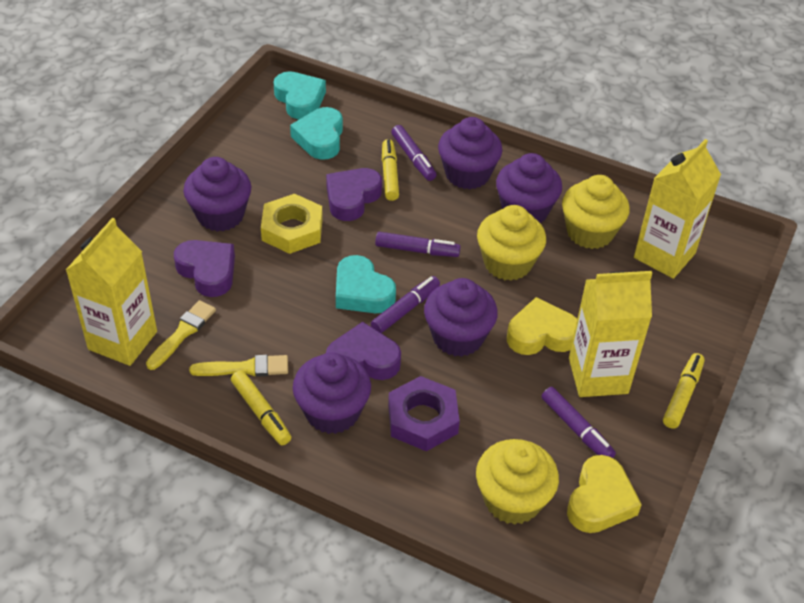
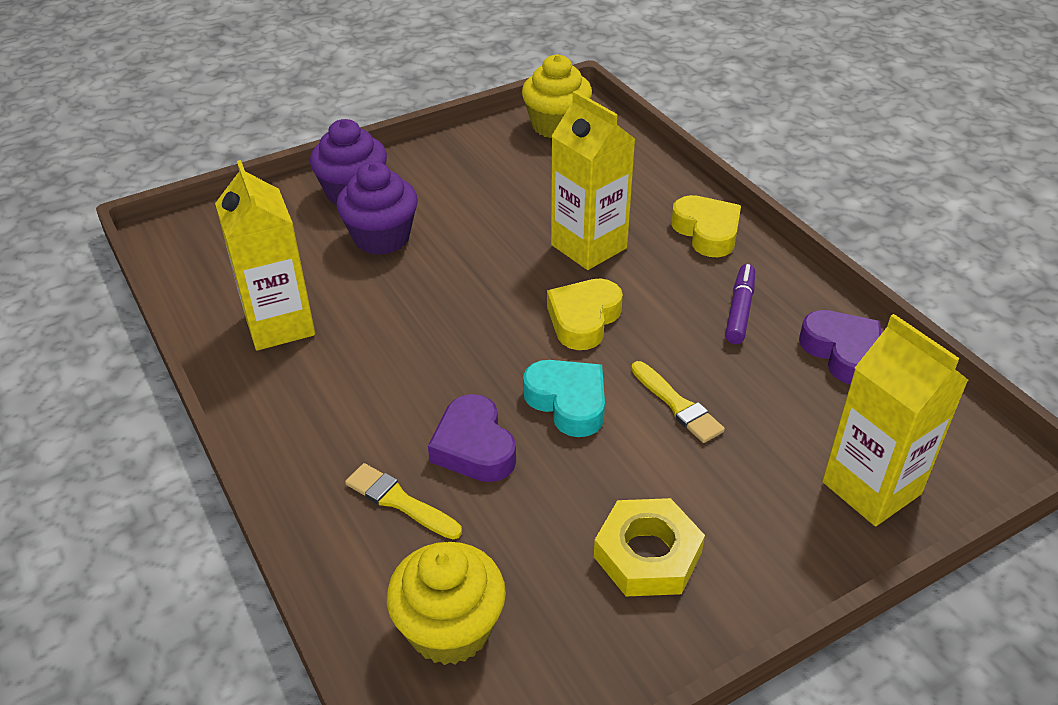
purple cupcake: 5 -> 2
purple heart: 3 -> 2
purple marker: 4 -> 1
purple nut: 1 -> 0
turquoise heart: 3 -> 1
yellow cupcake: 3 -> 2
yellow marker: 3 -> 0

